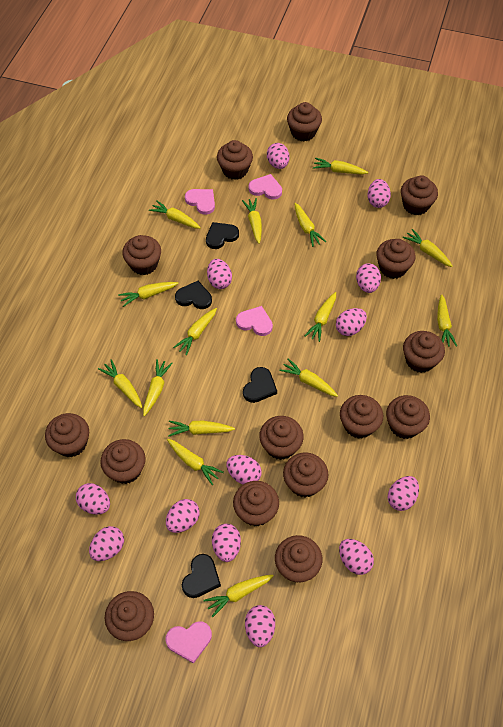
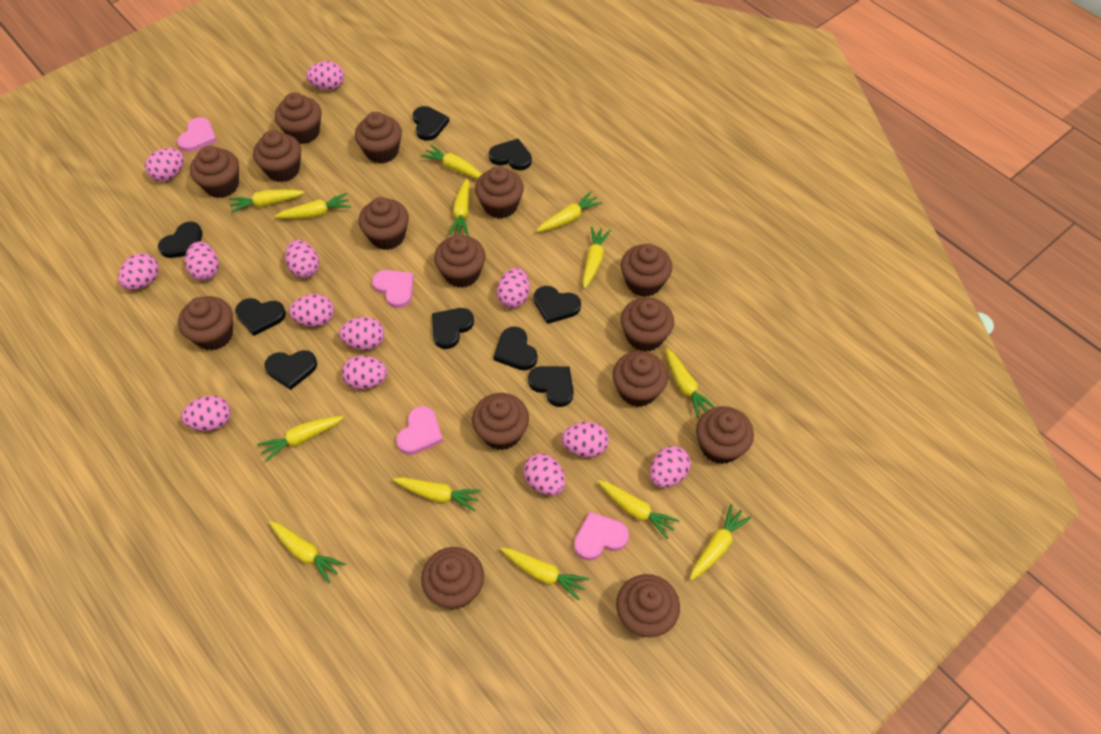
black heart: 4 -> 9
yellow carrot: 15 -> 13

